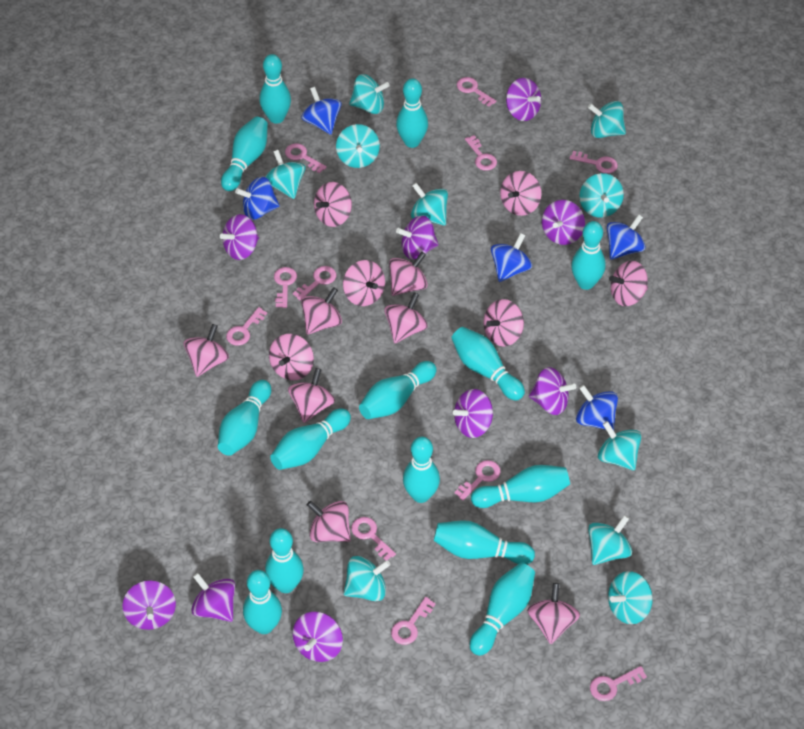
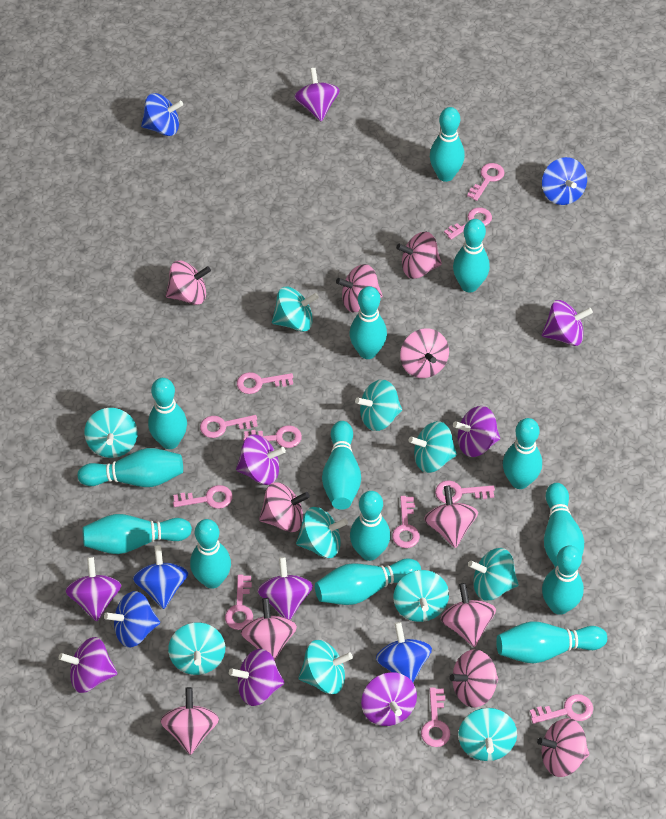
pink spinning top: 13 -> 11

